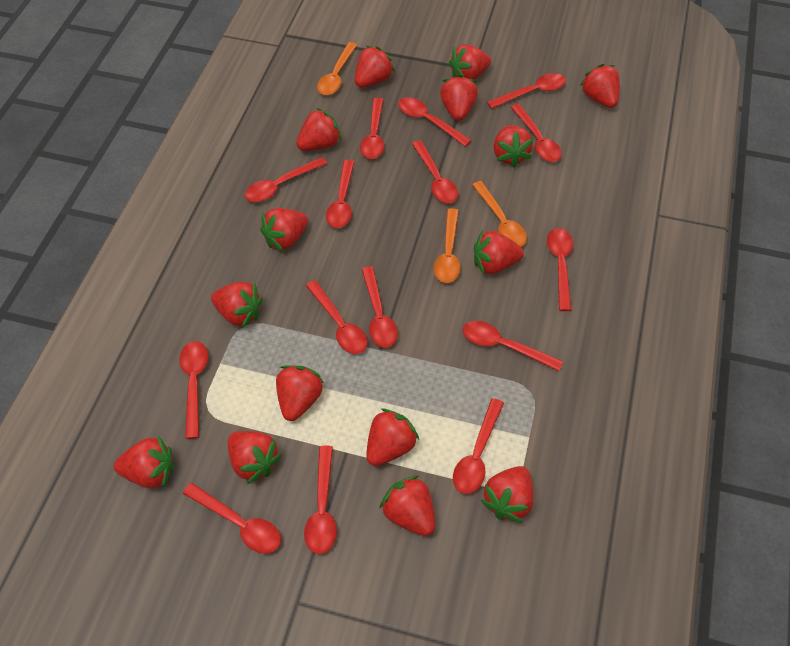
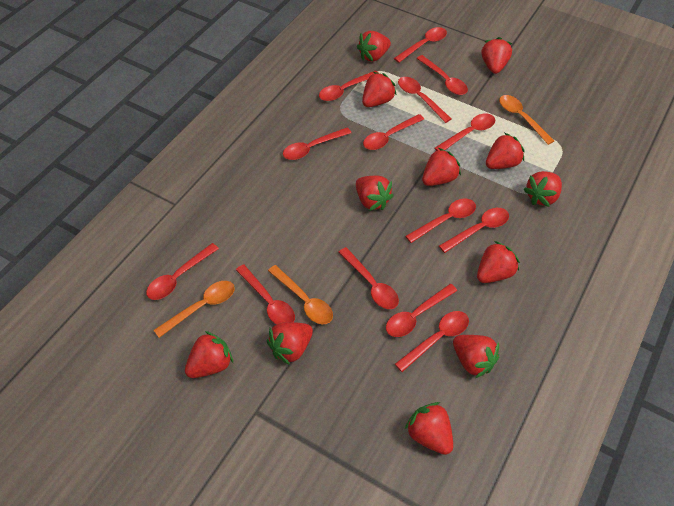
red spoon: 15 -> 14
red strawberry: 15 -> 12

